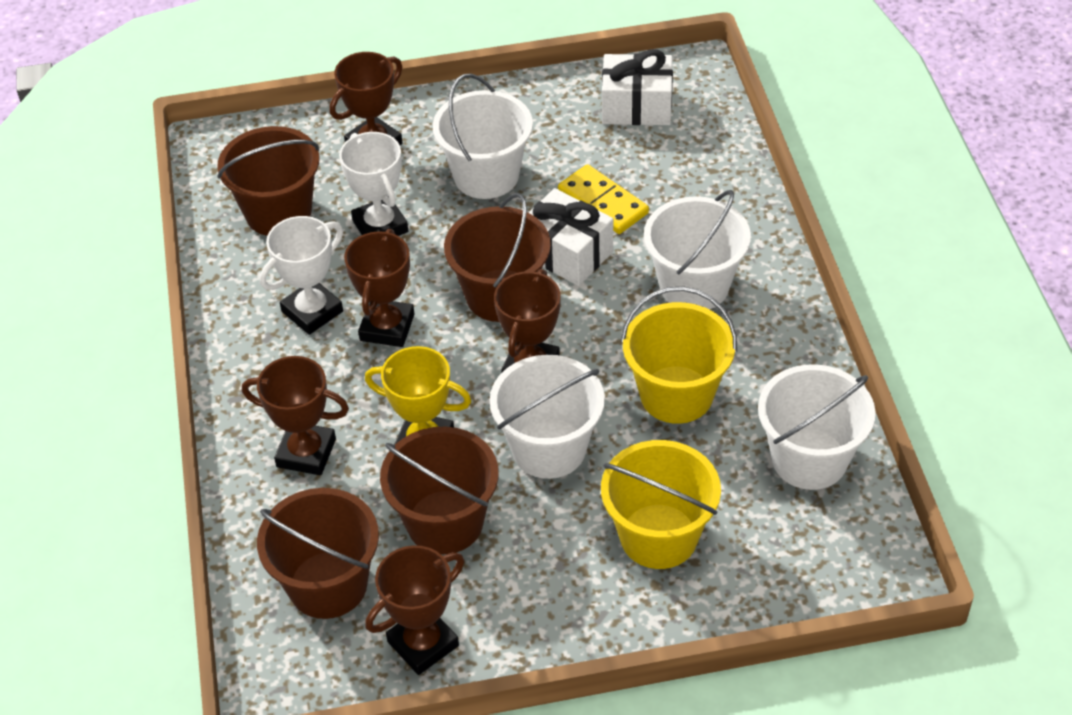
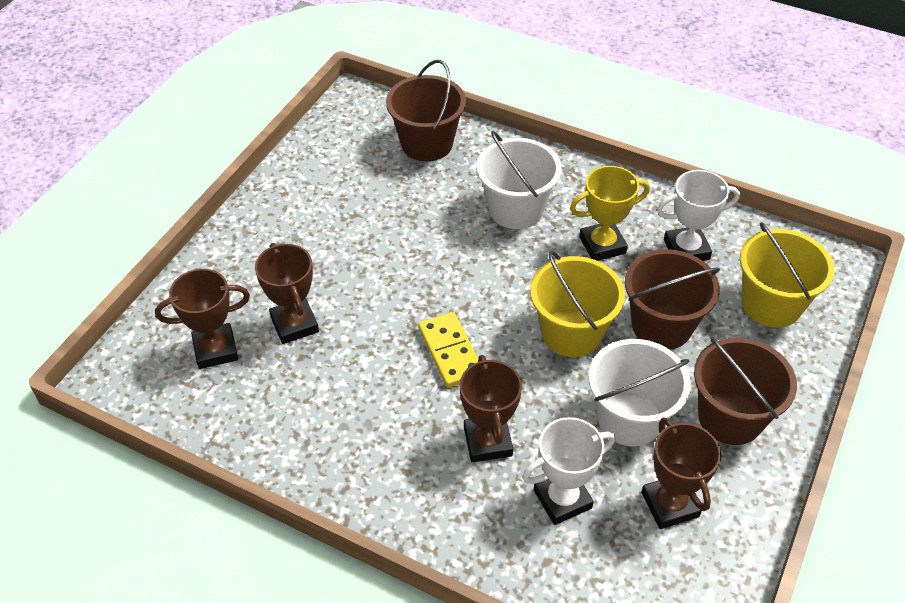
brown bucket: 4 -> 3
brown trophy: 5 -> 4
white bucket: 4 -> 2
white gift: 2 -> 0

